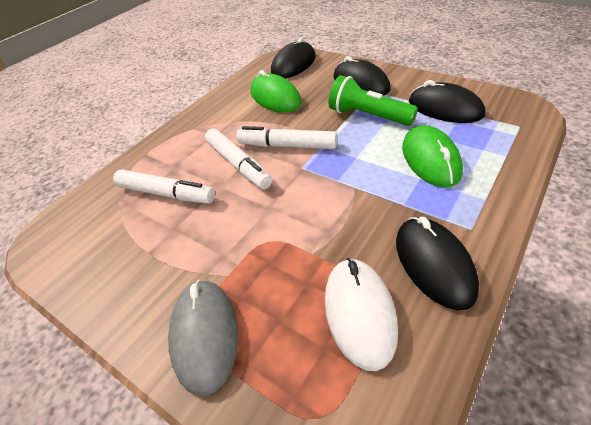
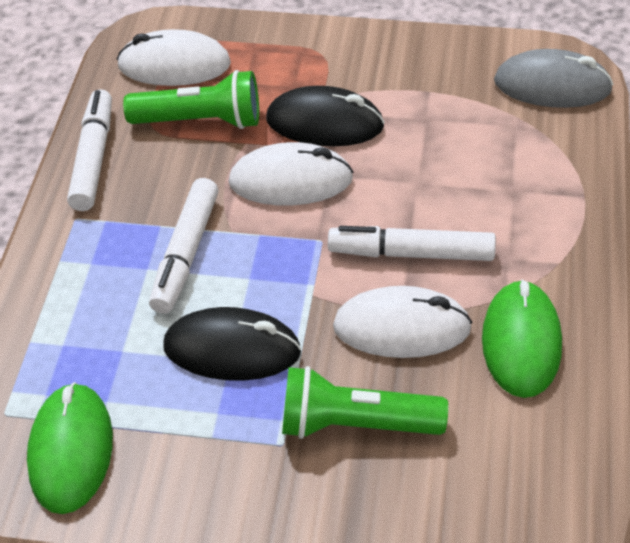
black mouse: 4 -> 2
green flashlight: 1 -> 2
white mouse: 1 -> 3

